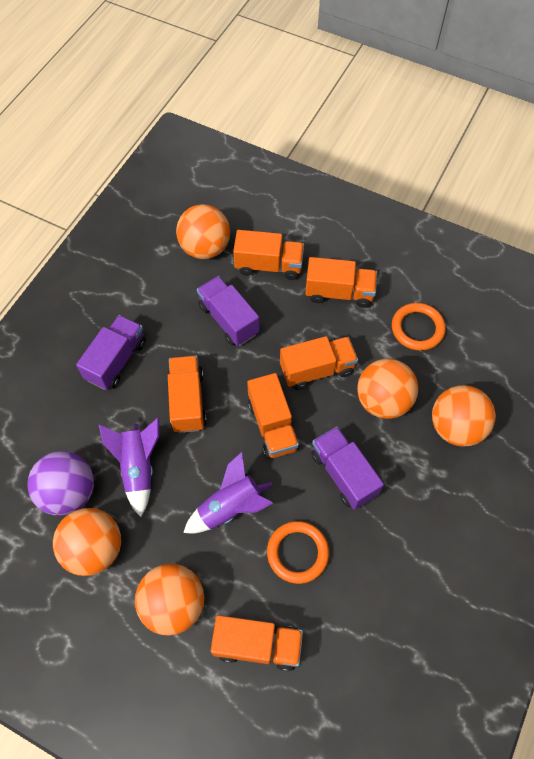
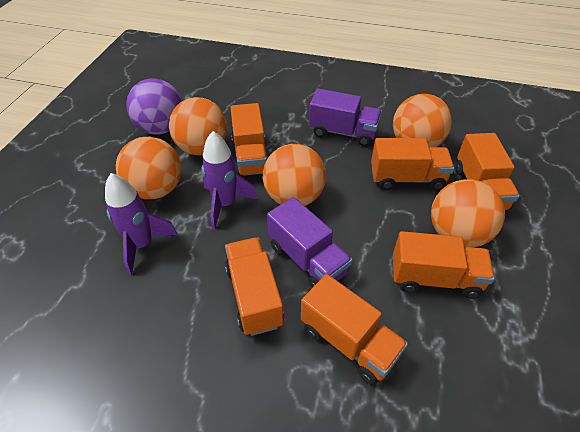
orange ring: 2 -> 0
purple truck: 3 -> 2

